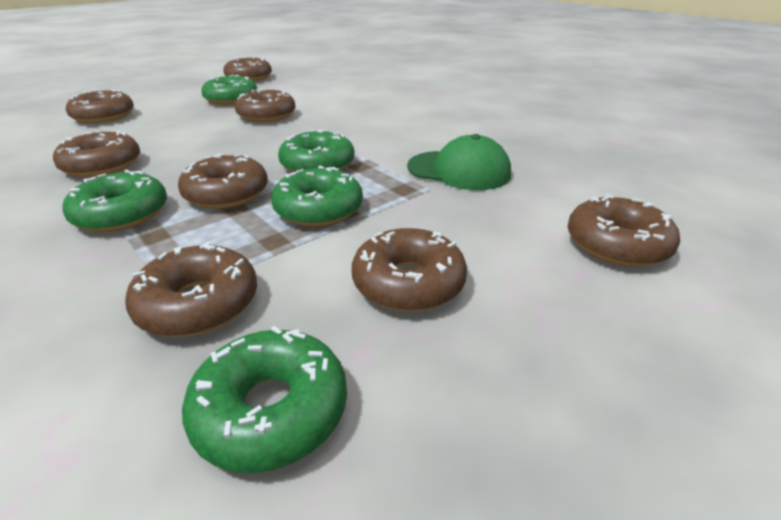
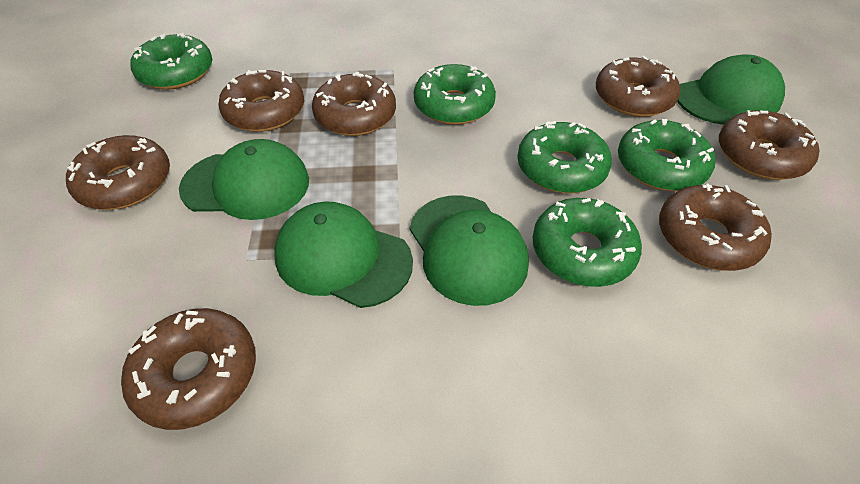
brown donut: 8 -> 7
green cap: 1 -> 4

